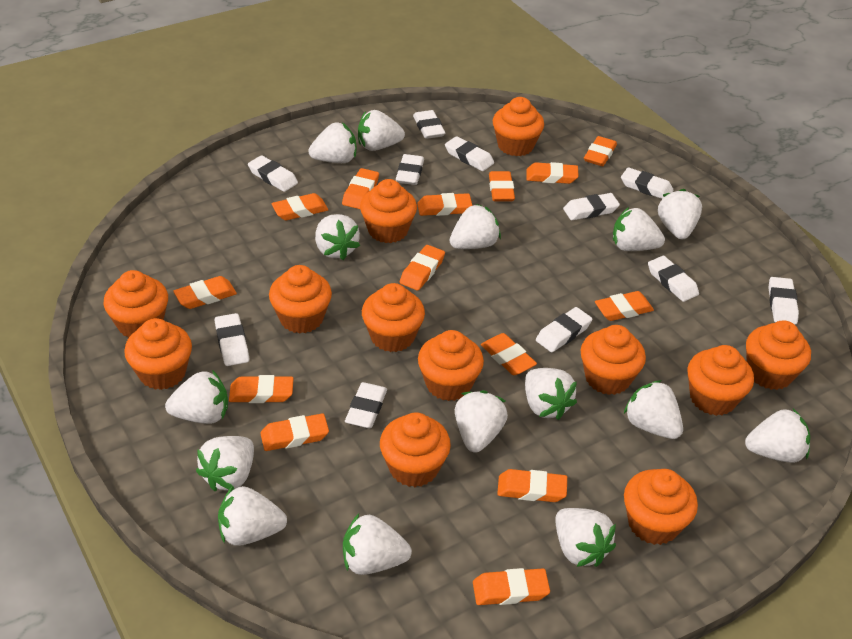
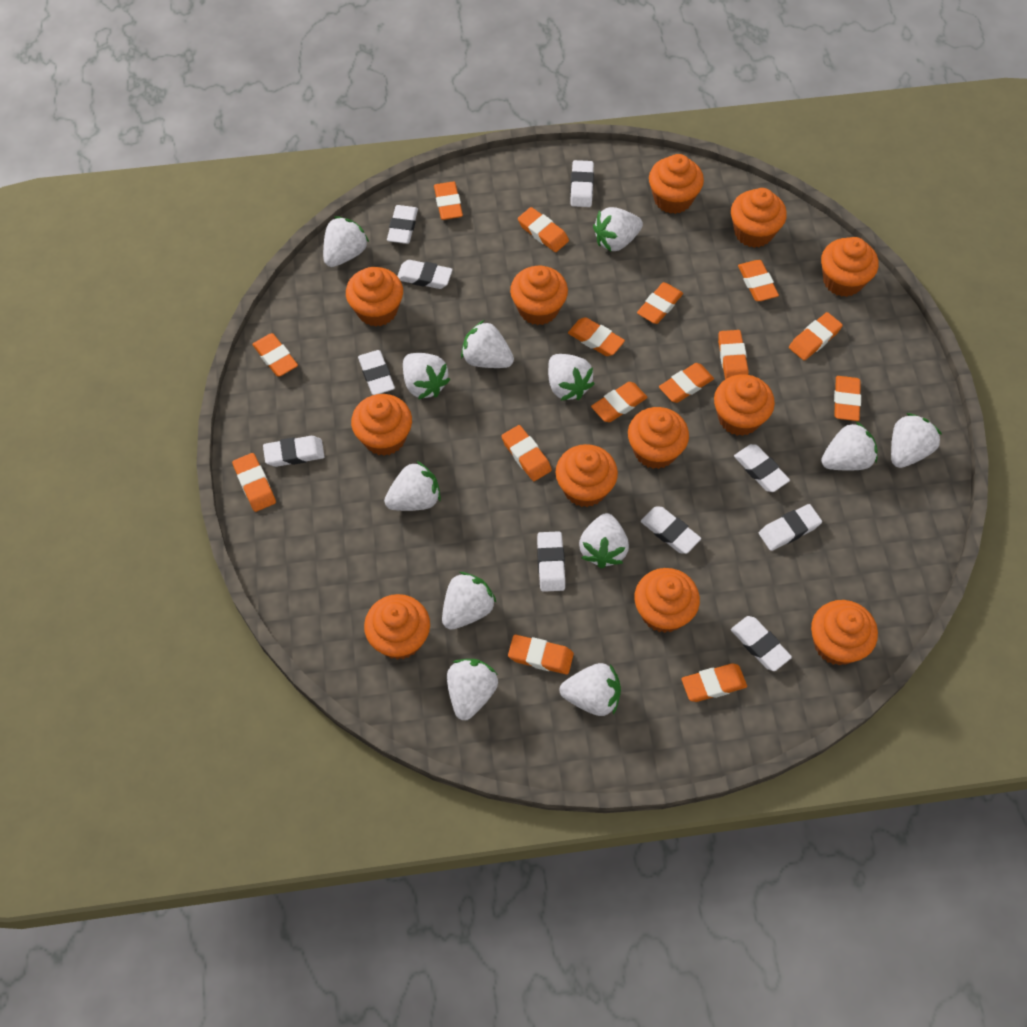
orange eraser: 14 -> 15
white eraser: 11 -> 10
white strawberry: 15 -> 12

